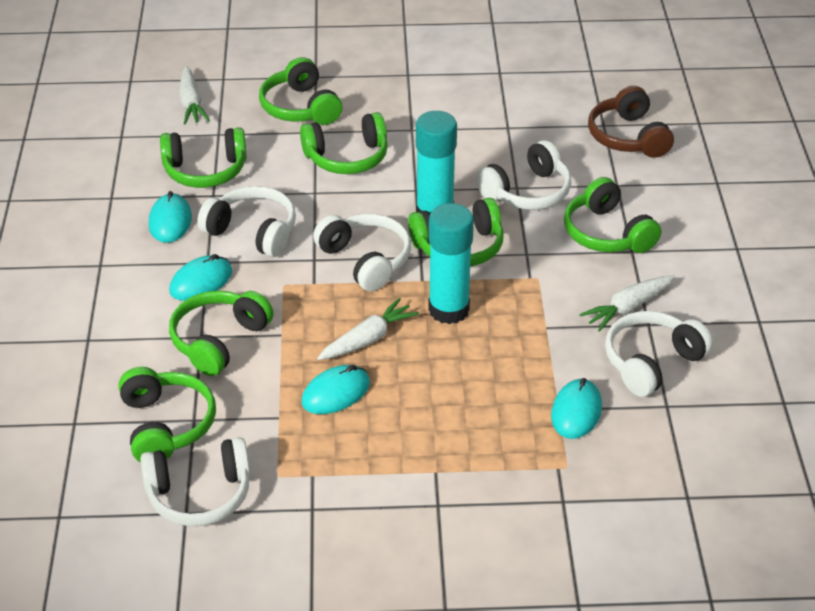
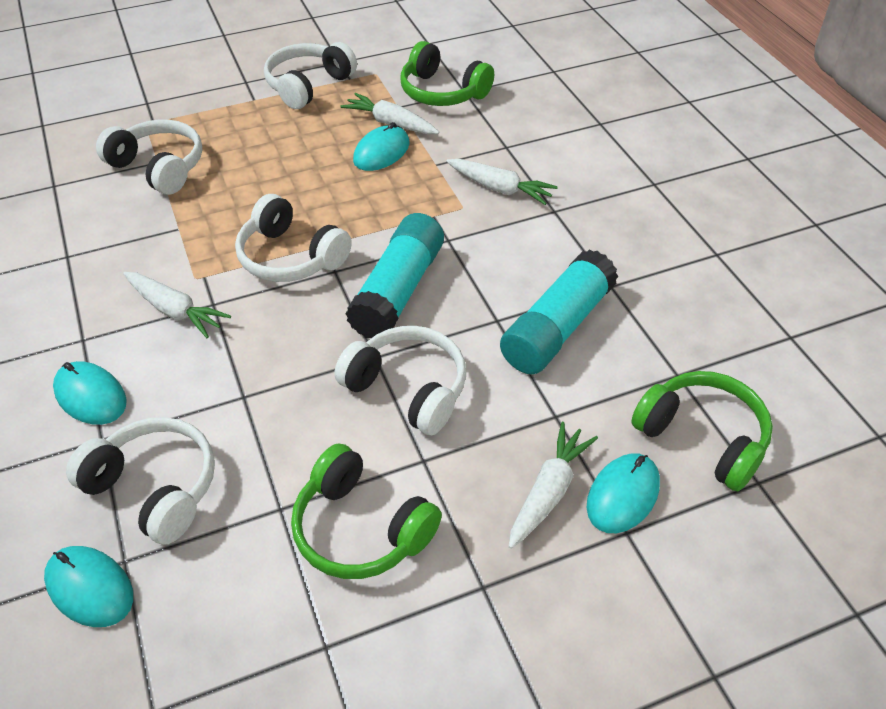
brown headphones: 1 -> 0
green headphones: 7 -> 3
white carrot: 3 -> 4

